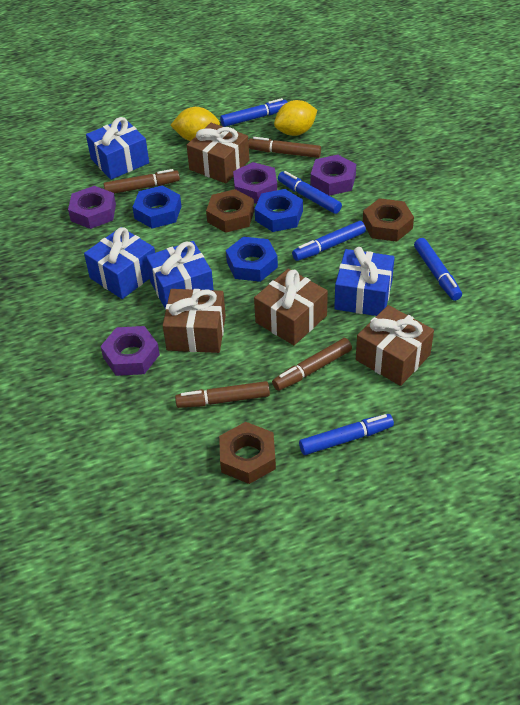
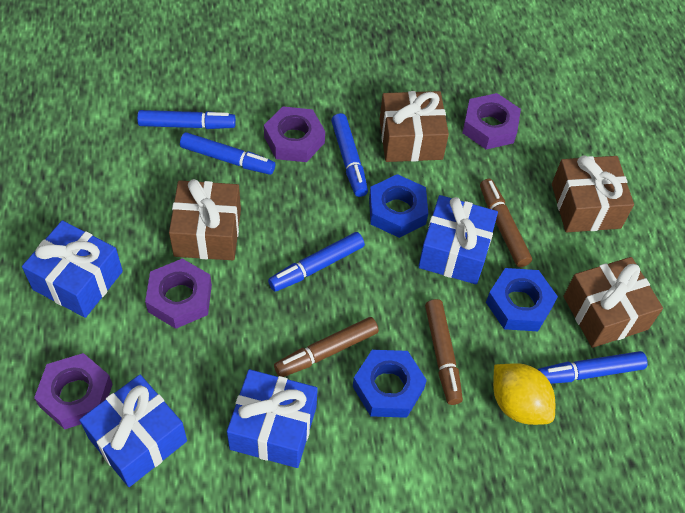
brown marker: 4 -> 3
brown nut: 3 -> 0
yellow lemon: 2 -> 1

